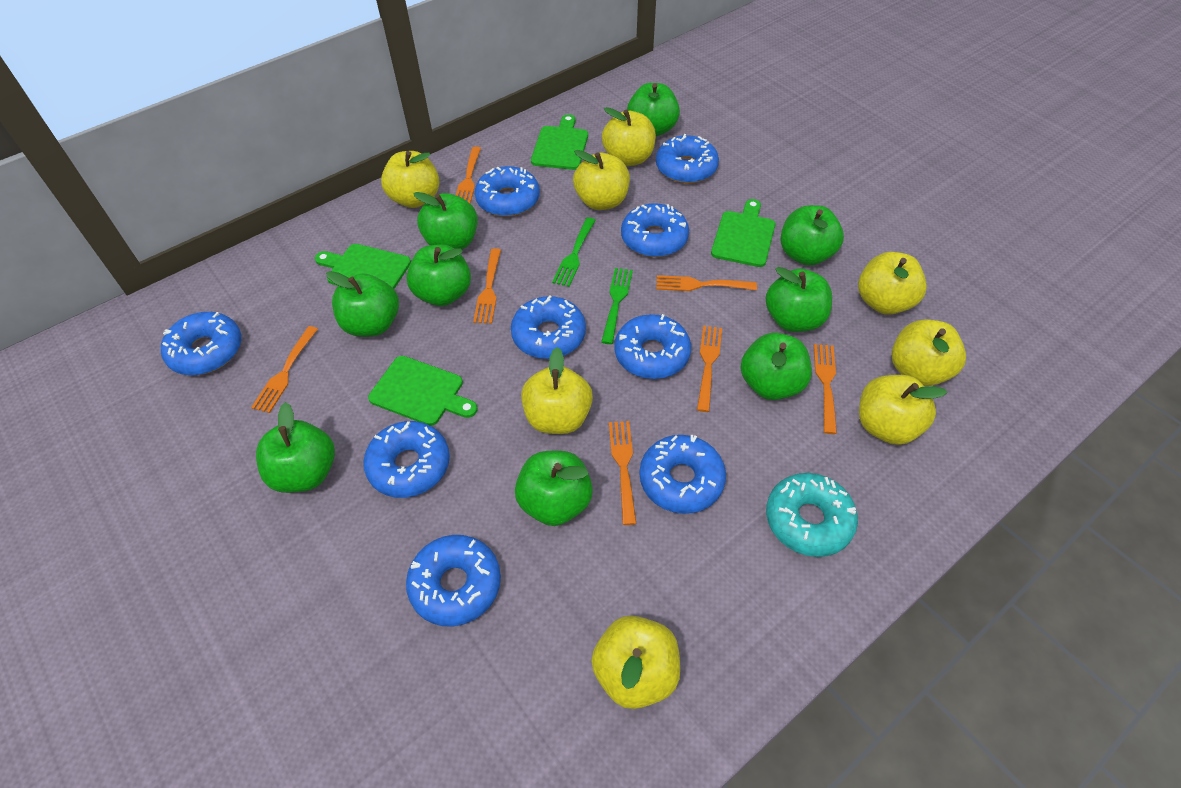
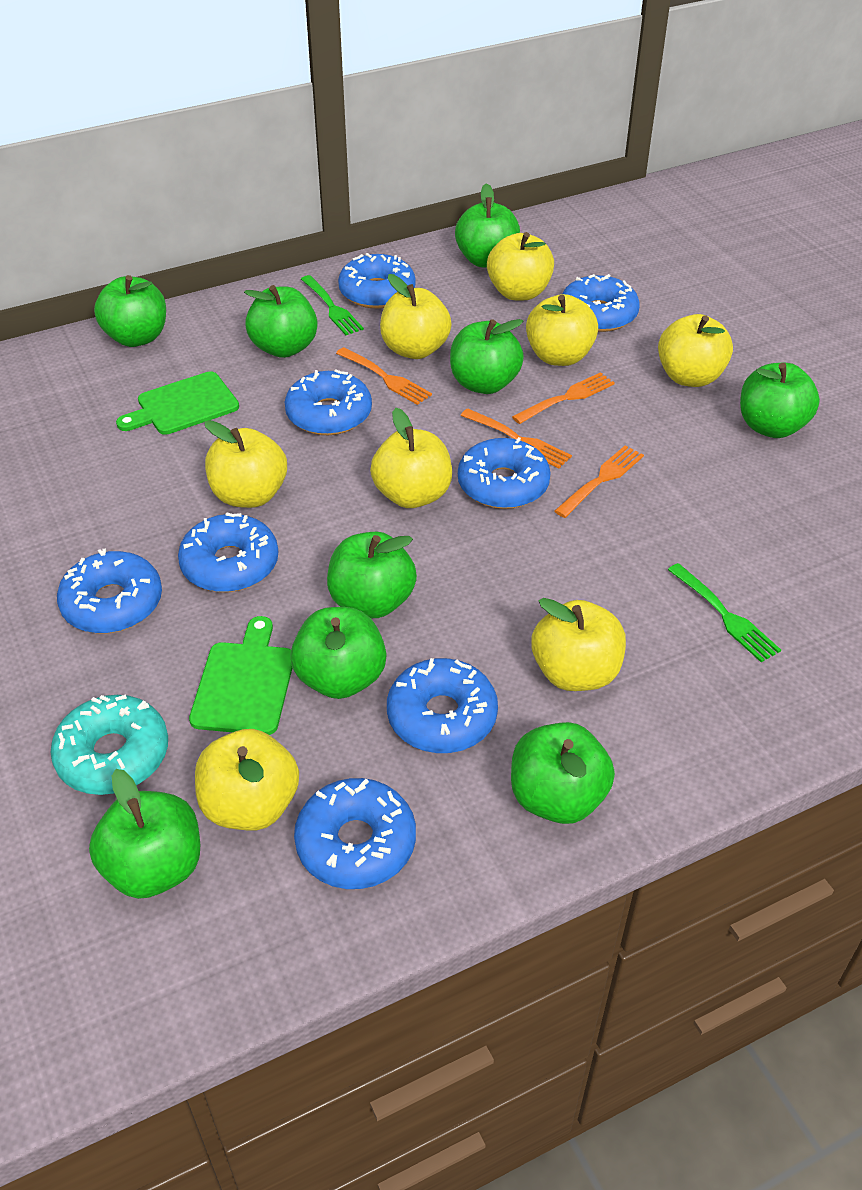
blue donut: 9 -> 8
green cutting board: 4 -> 2
orange fork: 7 -> 4

